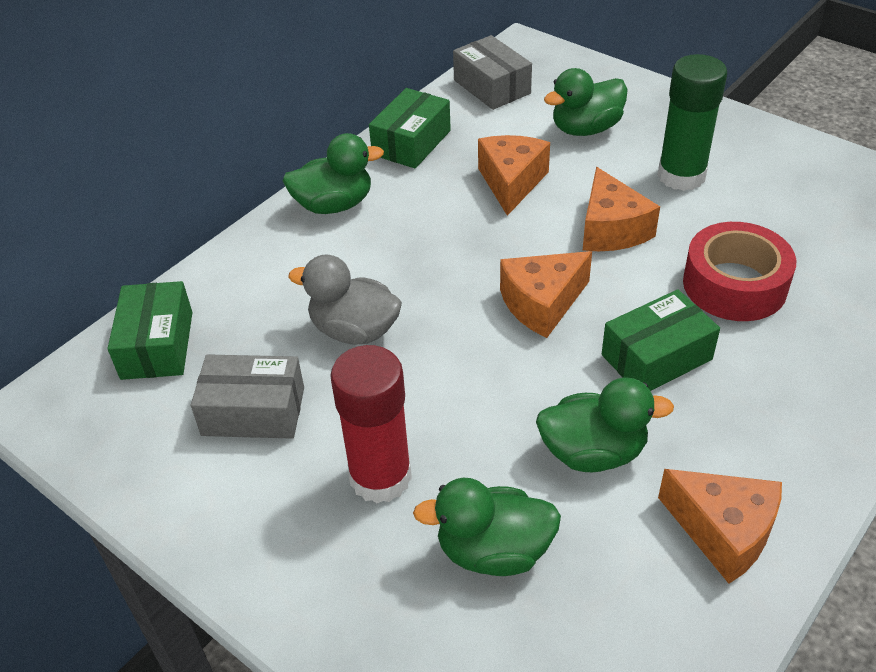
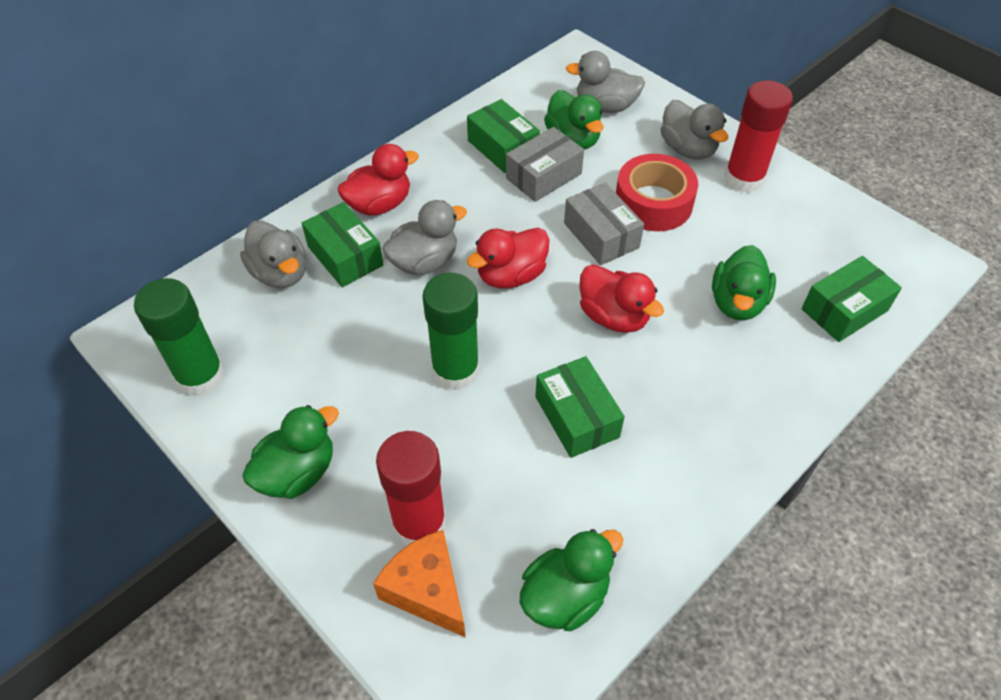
green box: 3 -> 4
green glue stick: 1 -> 2
grey duck: 1 -> 4
orange cheese: 4 -> 1
red duck: 0 -> 3
red glue stick: 1 -> 2

